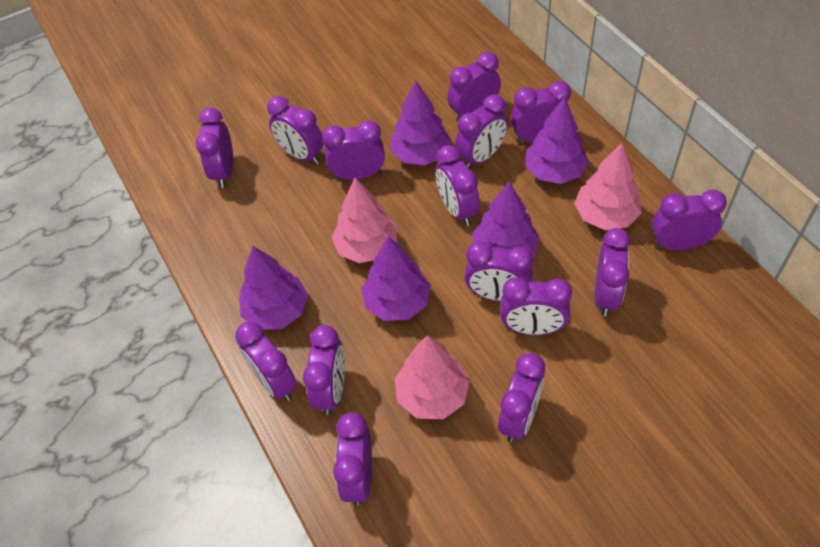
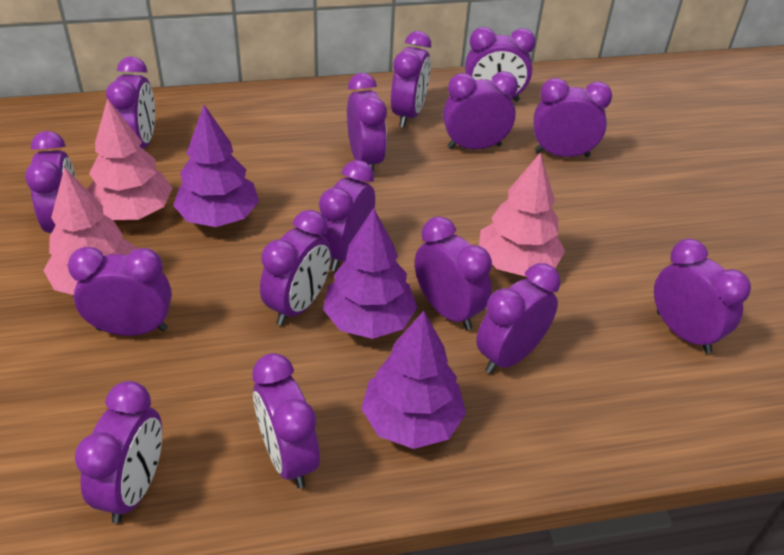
purple tree: 5 -> 3

